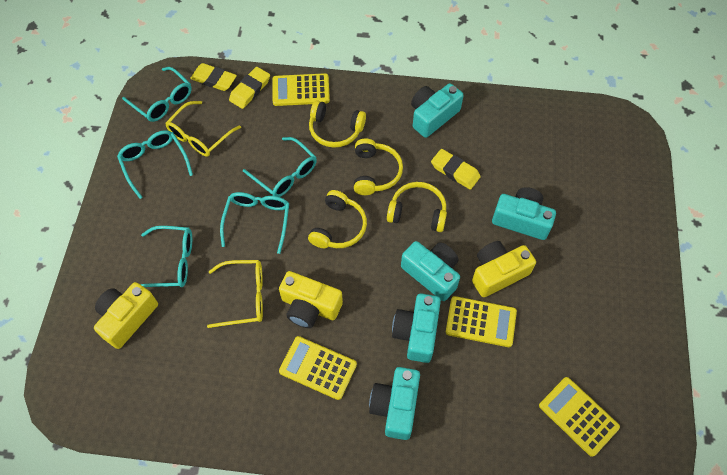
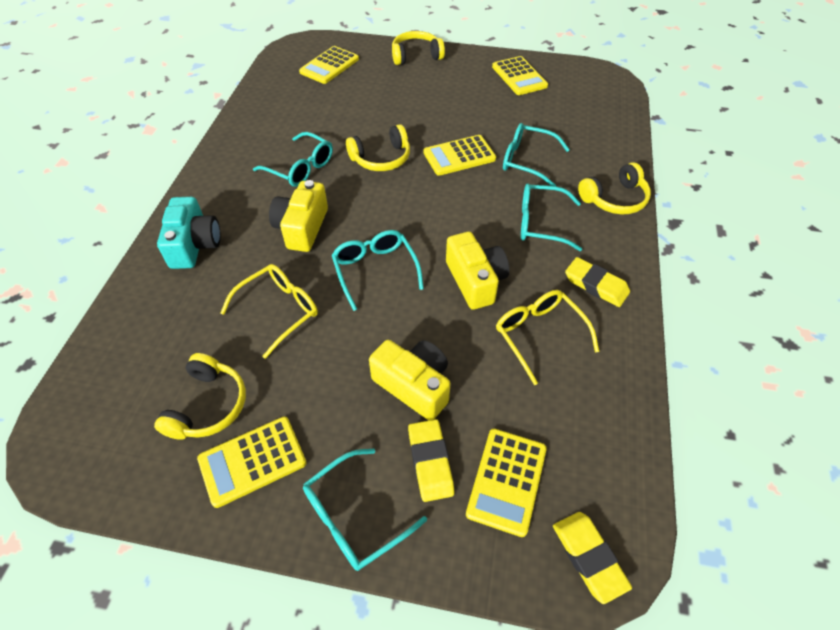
turquoise camera: 5 -> 1
yellow calculator: 4 -> 5

